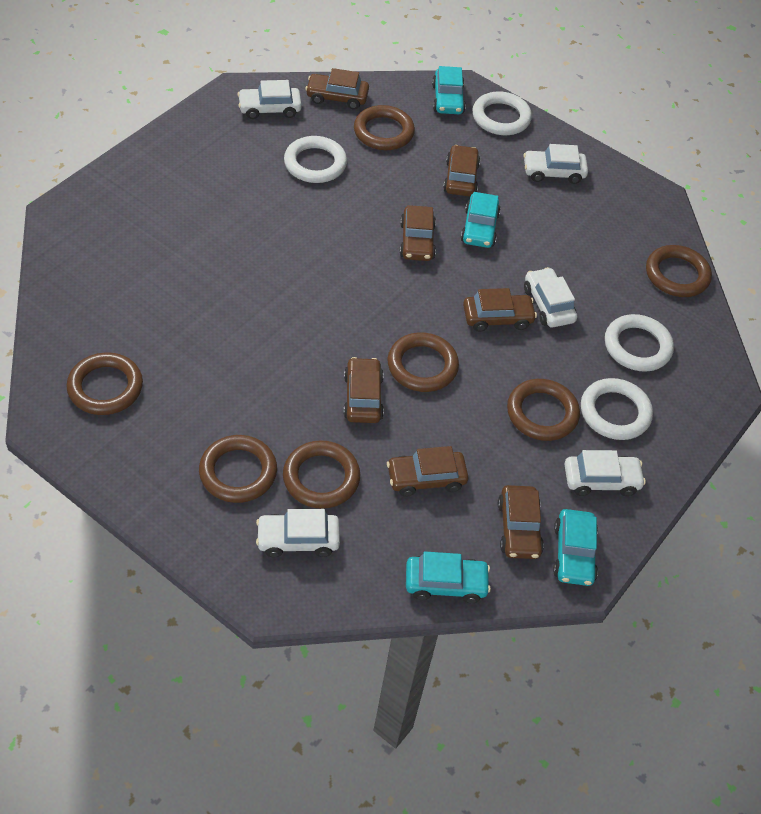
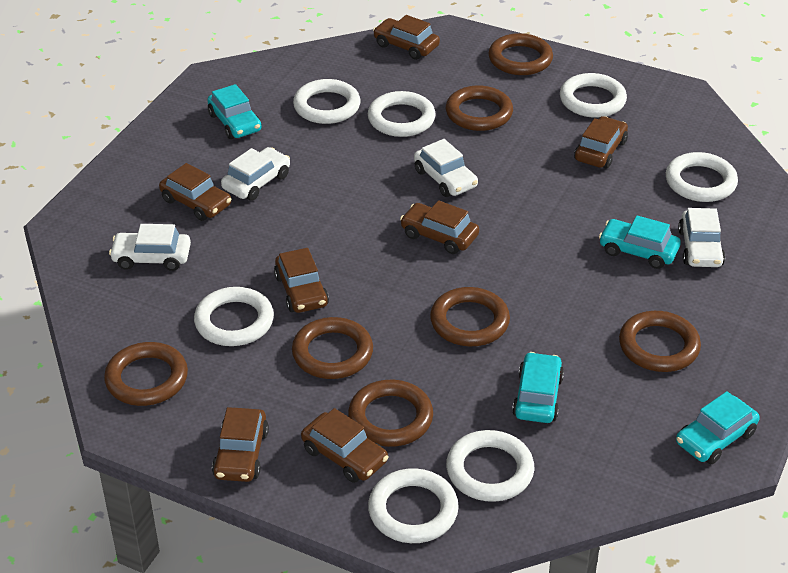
white car: 5 -> 4
white ring: 4 -> 7

